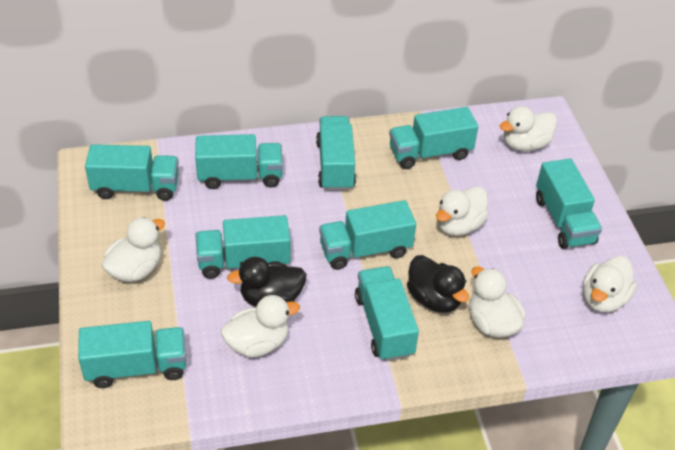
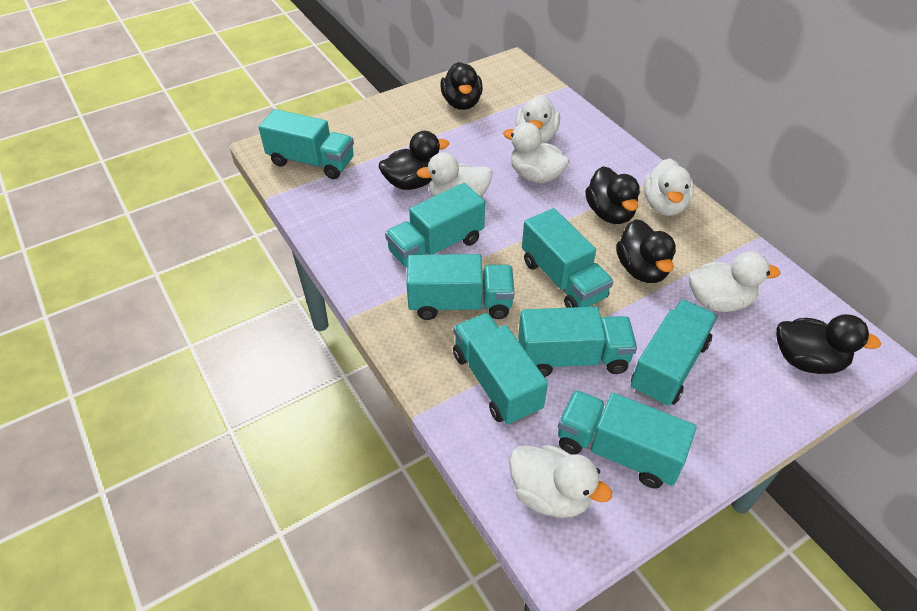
black duck: 2 -> 5
turquoise truck: 9 -> 8

